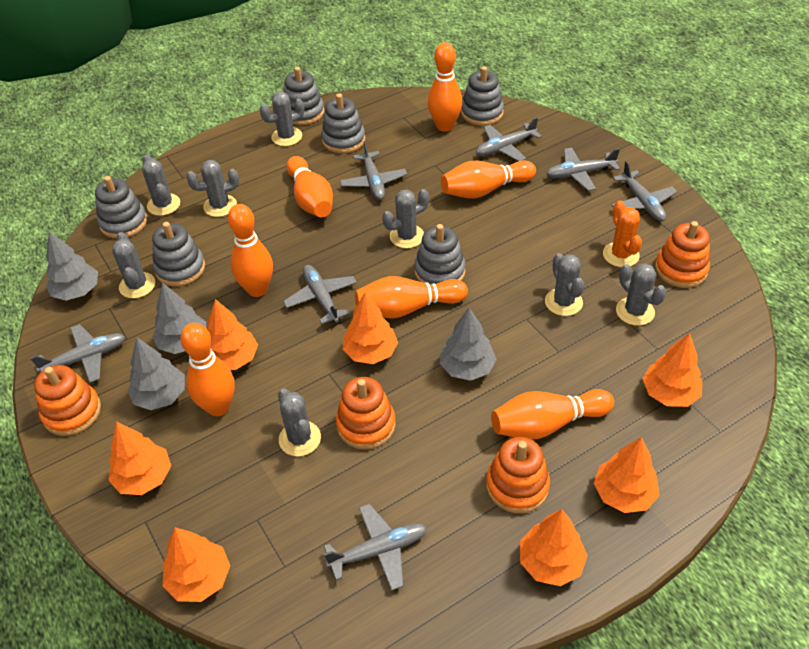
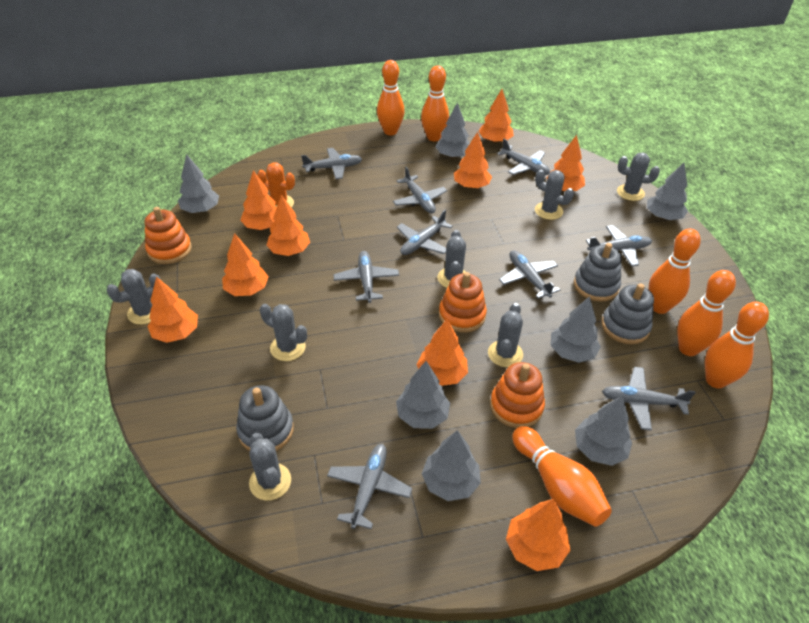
grey cactus: 8 -> 7
grey plane: 7 -> 9
grey stacking toy: 6 -> 3
grey tree: 4 -> 7
orange bowling pin: 7 -> 6
orange stacking toy: 4 -> 3
orange tree: 7 -> 9

